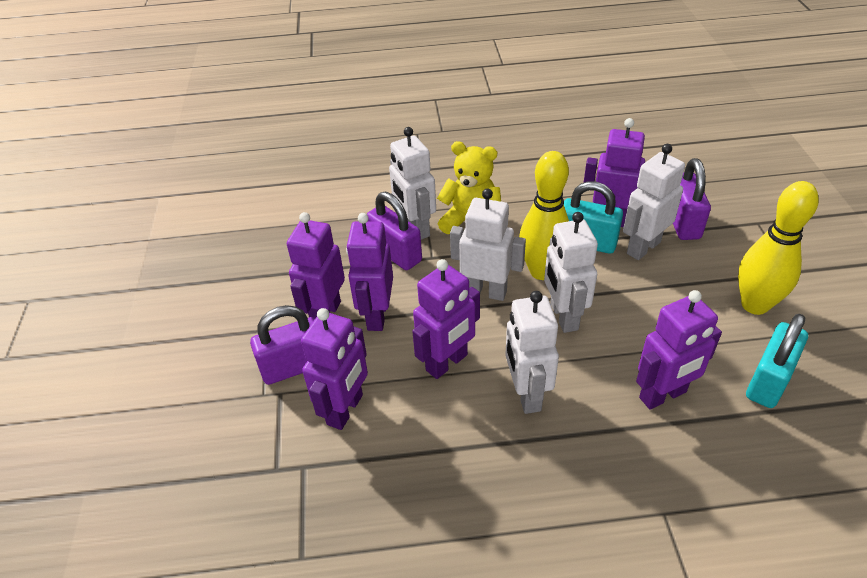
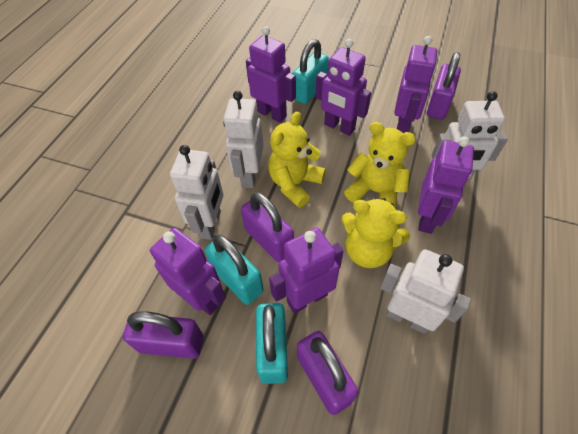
purple padlock: 3 -> 4
turquoise padlock: 2 -> 3
white robot: 5 -> 4
yellow bowling pin: 2 -> 0
yellow teddy bear: 1 -> 3

